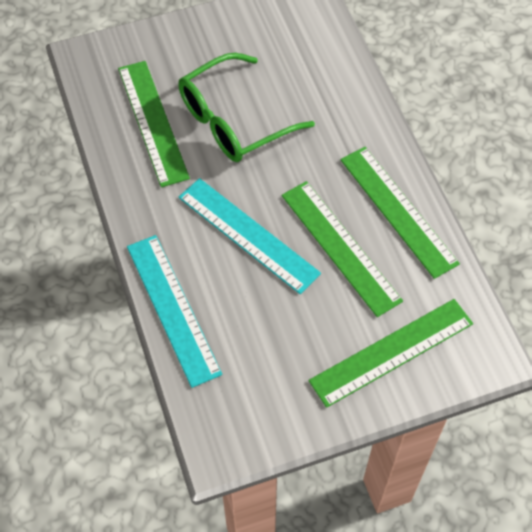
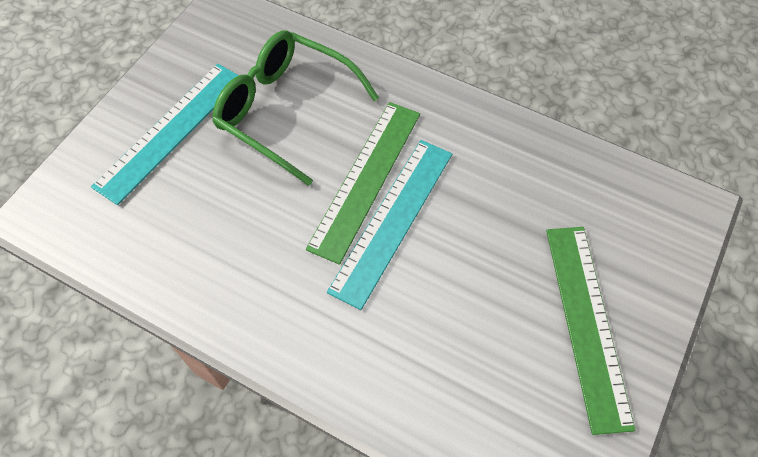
green ruler: 4 -> 2

